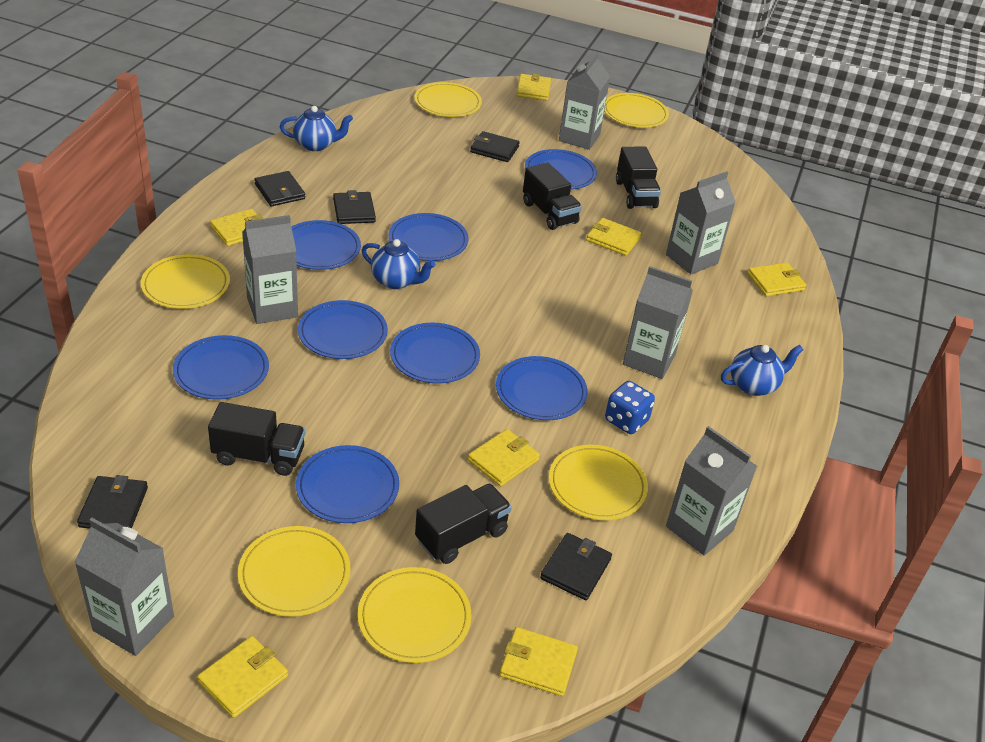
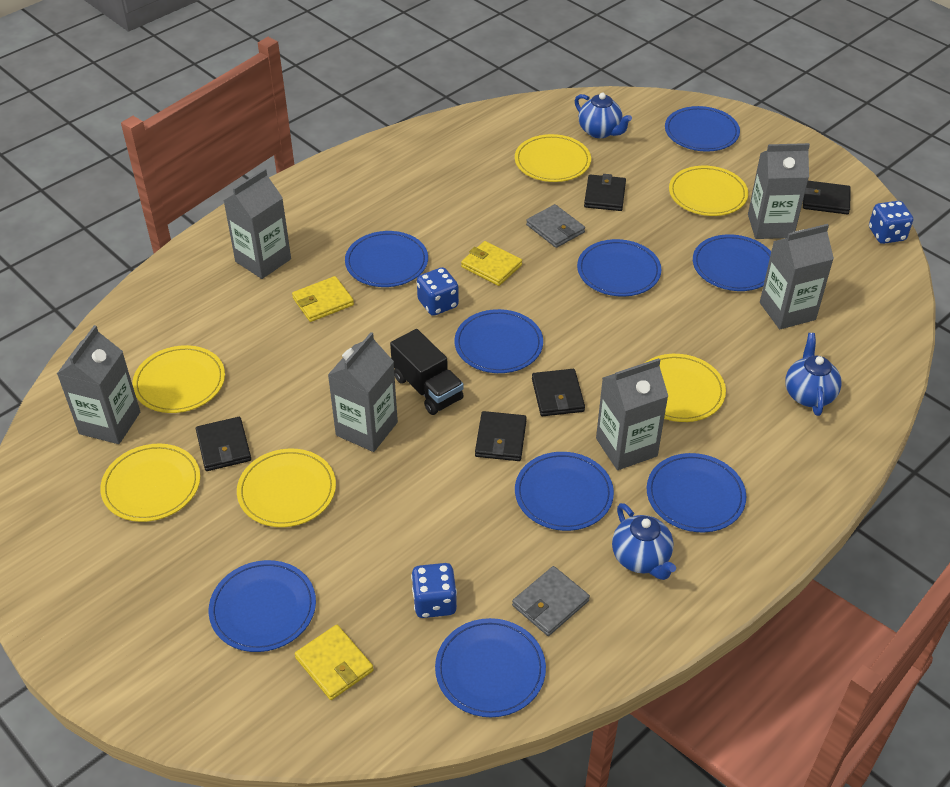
black truck: 4 -> 1
blue dice: 1 -> 3
blue plate: 8 -> 9
grey wallet: 0 -> 2
yellow wallet: 7 -> 3

